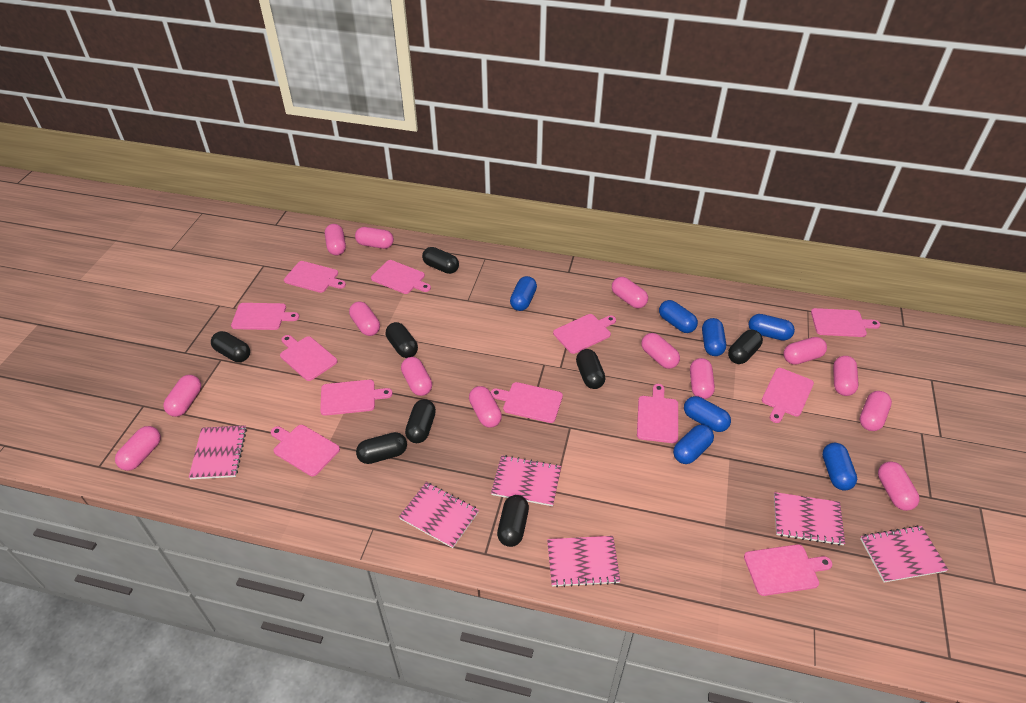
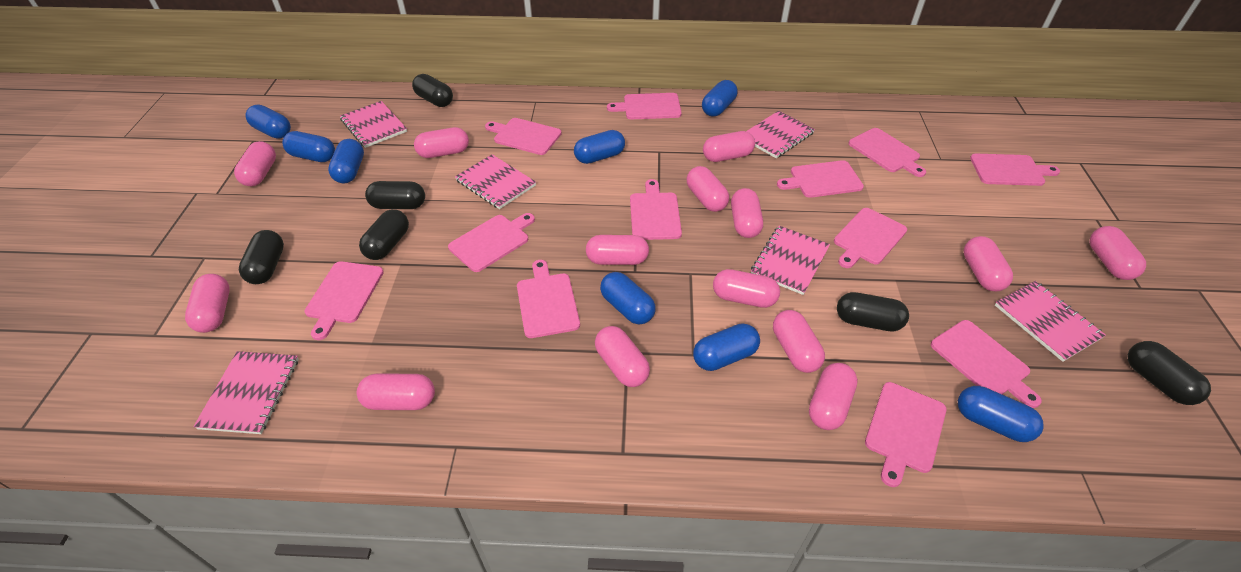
black capsule: 8 -> 6
blue capsule: 7 -> 8

